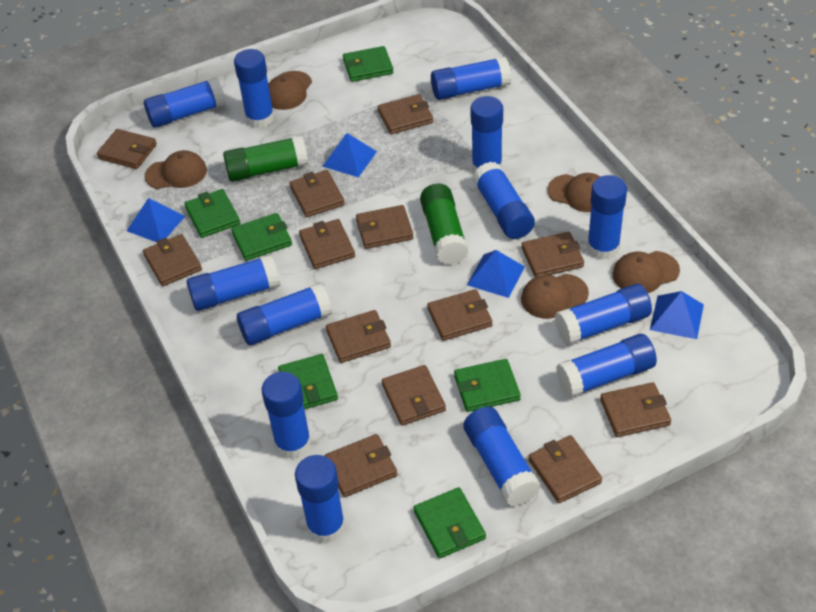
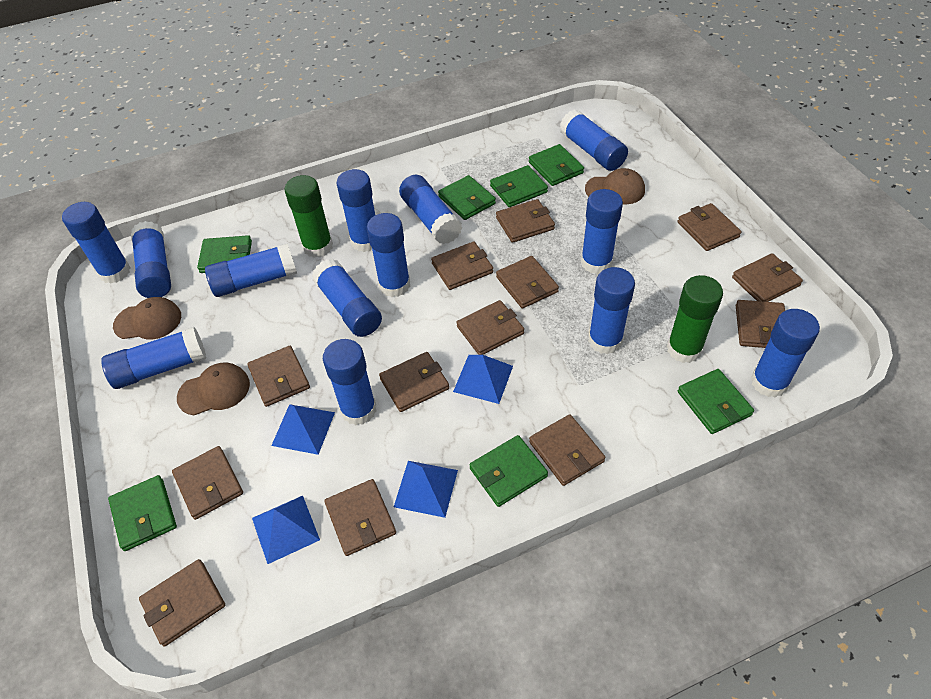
brown cap: 5 -> 3
green wallet: 6 -> 7

